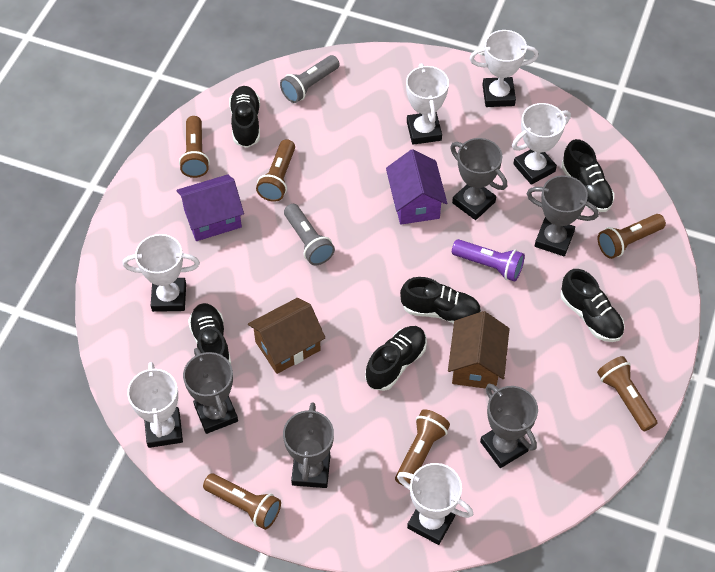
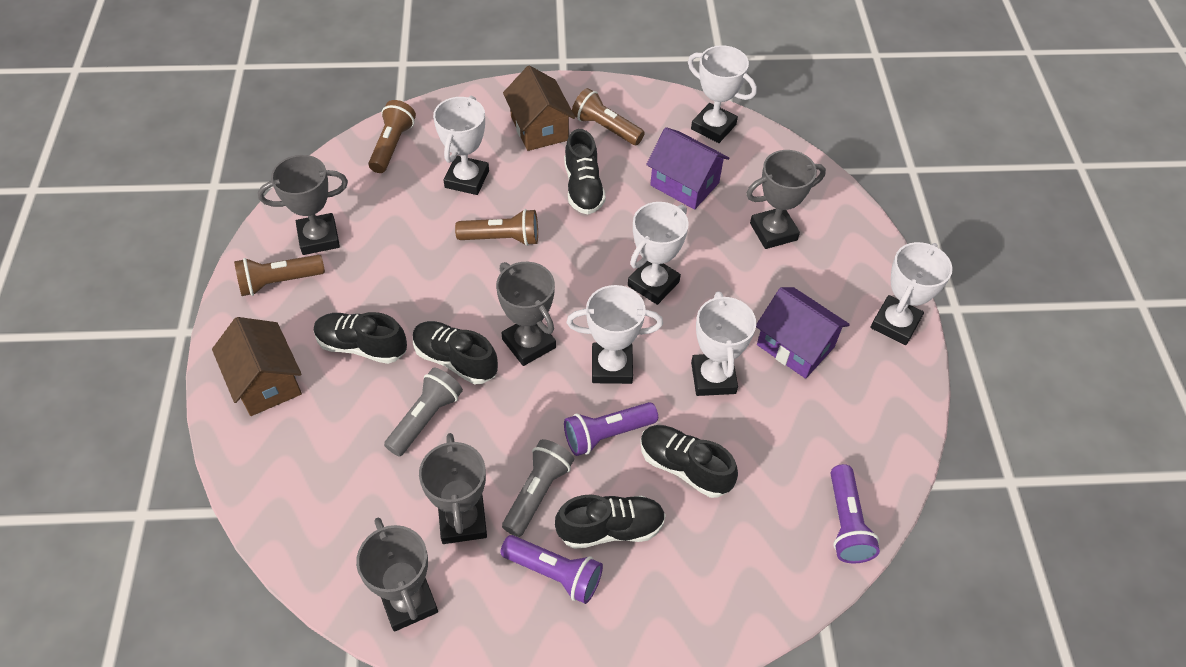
black shoe: 6 -> 5
brown flashlight: 6 -> 4
purple flashlight: 1 -> 3

